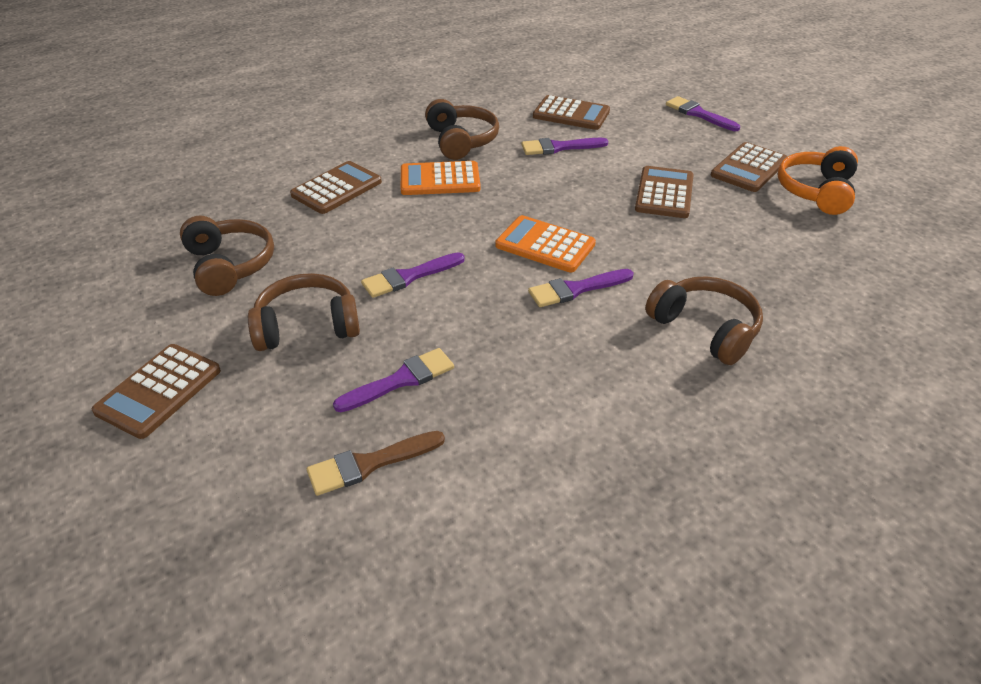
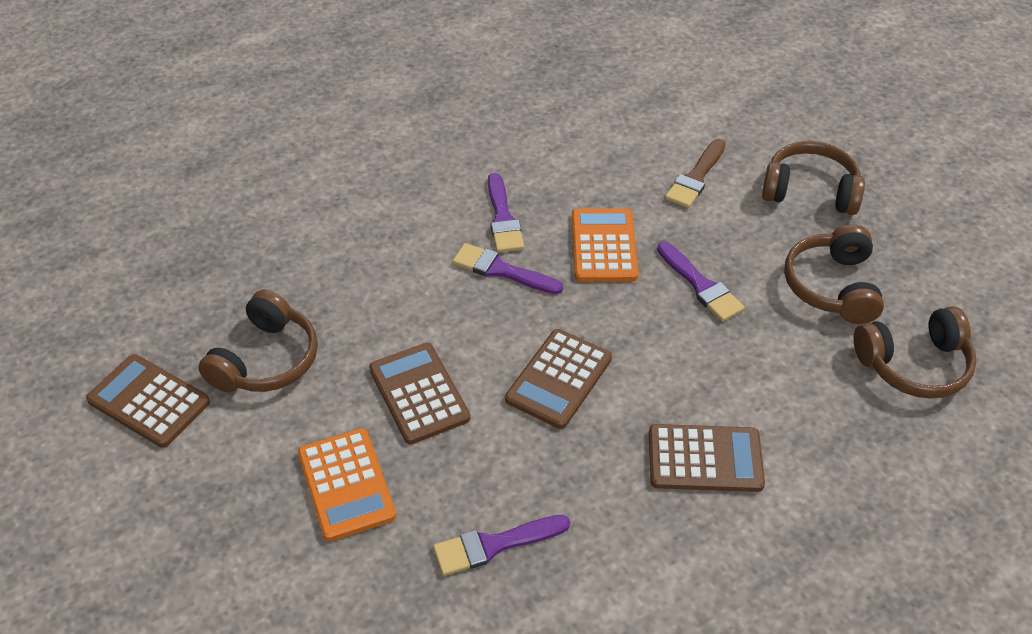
brown calculator: 5 -> 4
orange headphones: 1 -> 0
purple brush: 5 -> 4

